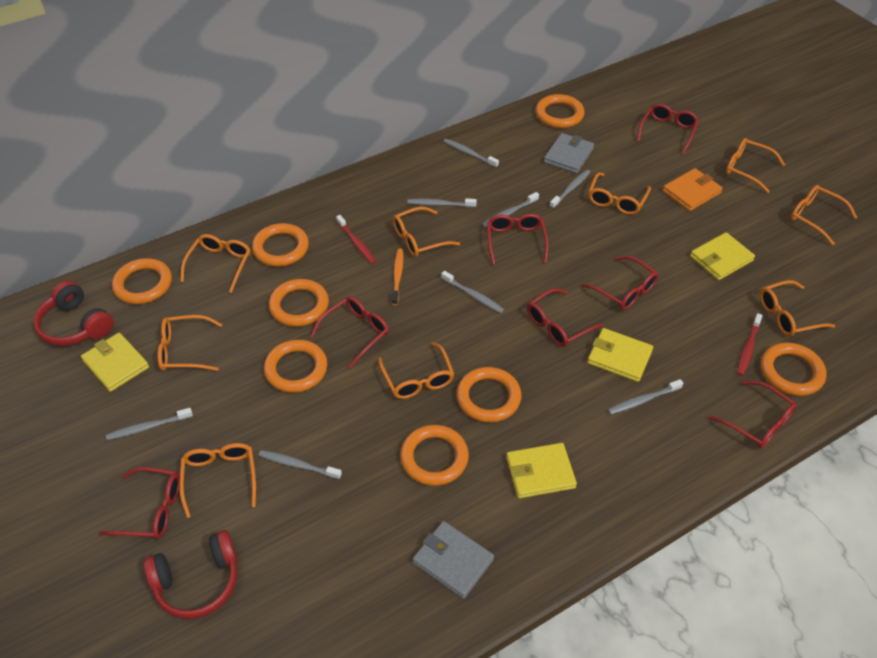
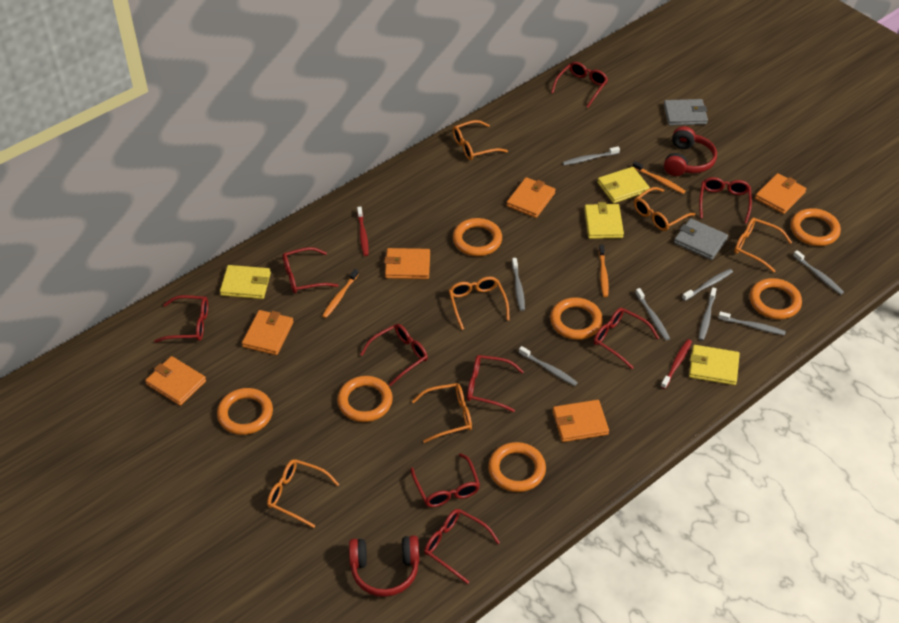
orange glasses: 9 -> 6
orange ring: 8 -> 7
orange toothbrush: 1 -> 3
orange wallet: 1 -> 6
red glasses: 7 -> 9

